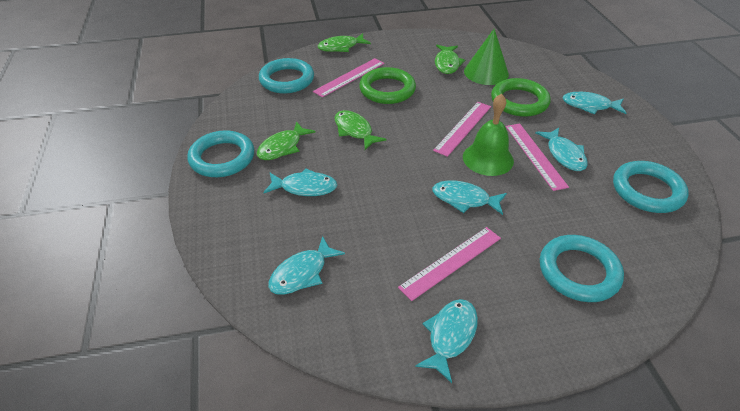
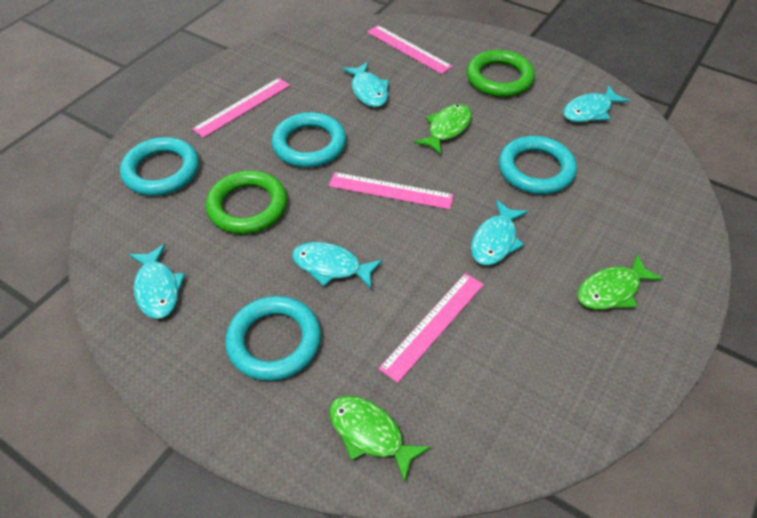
green bell: 1 -> 0
green cone: 1 -> 0
green fish: 4 -> 3
turquoise fish: 6 -> 5

